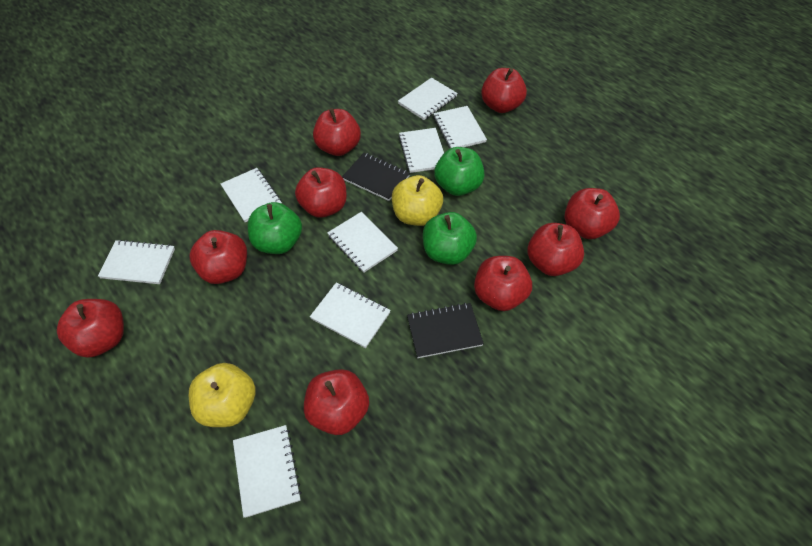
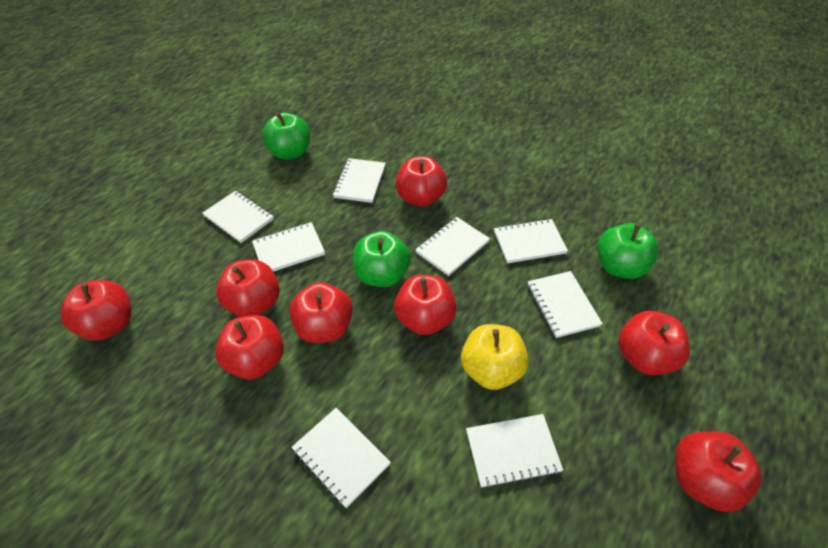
black notebook: 2 -> 0
red apple: 9 -> 8
yellow apple: 2 -> 1

